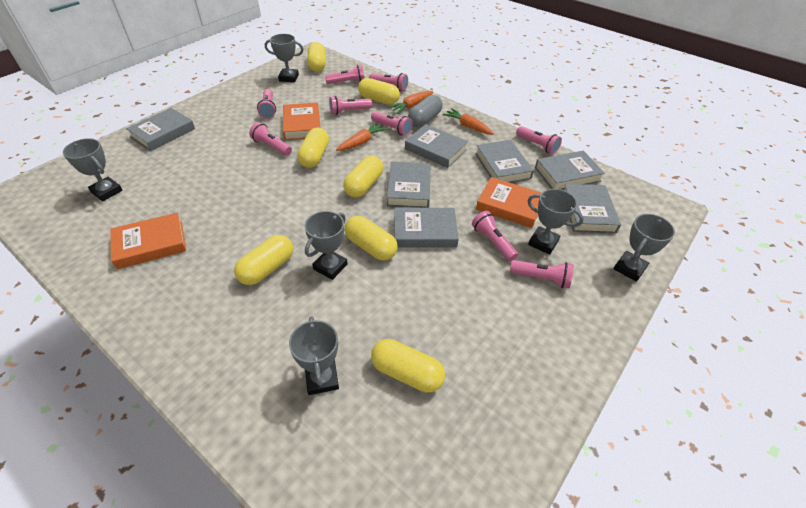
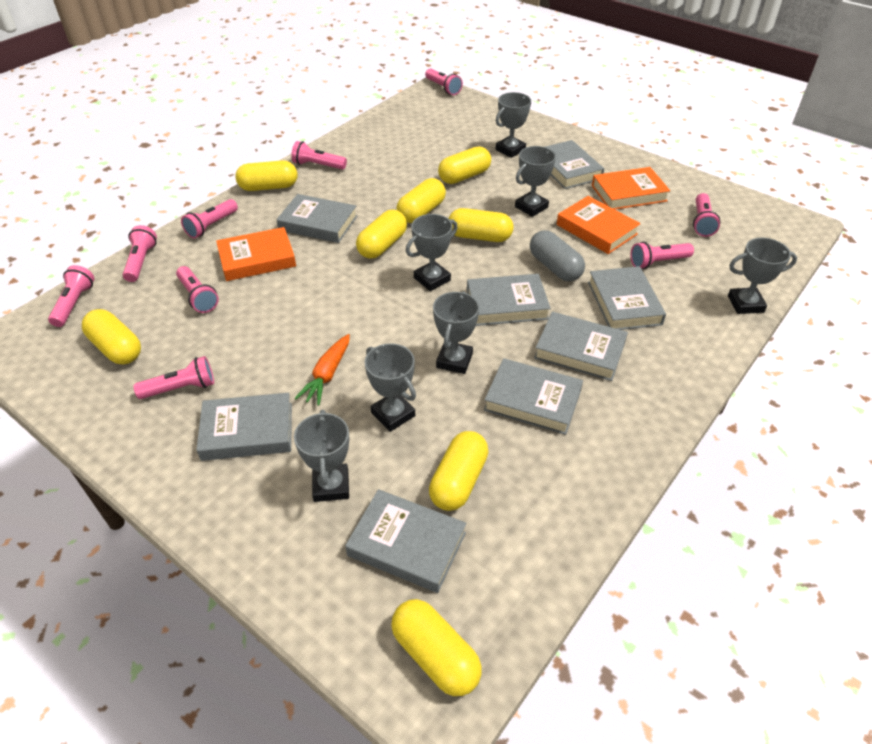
grey book: 7 -> 8
grey trophy: 6 -> 7
orange carrot: 3 -> 1
yellow capsule: 7 -> 8

